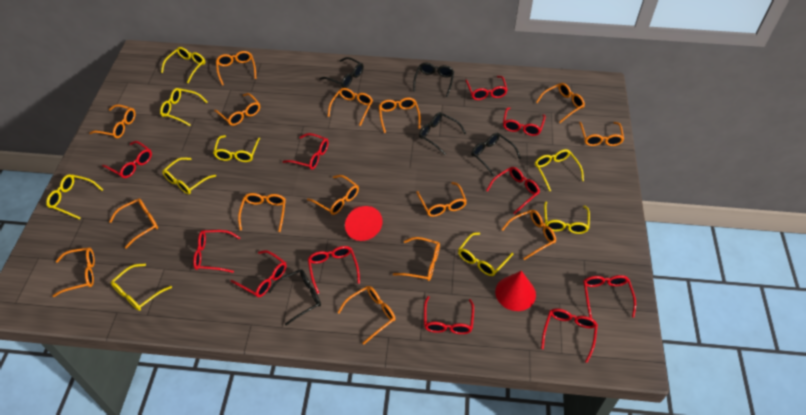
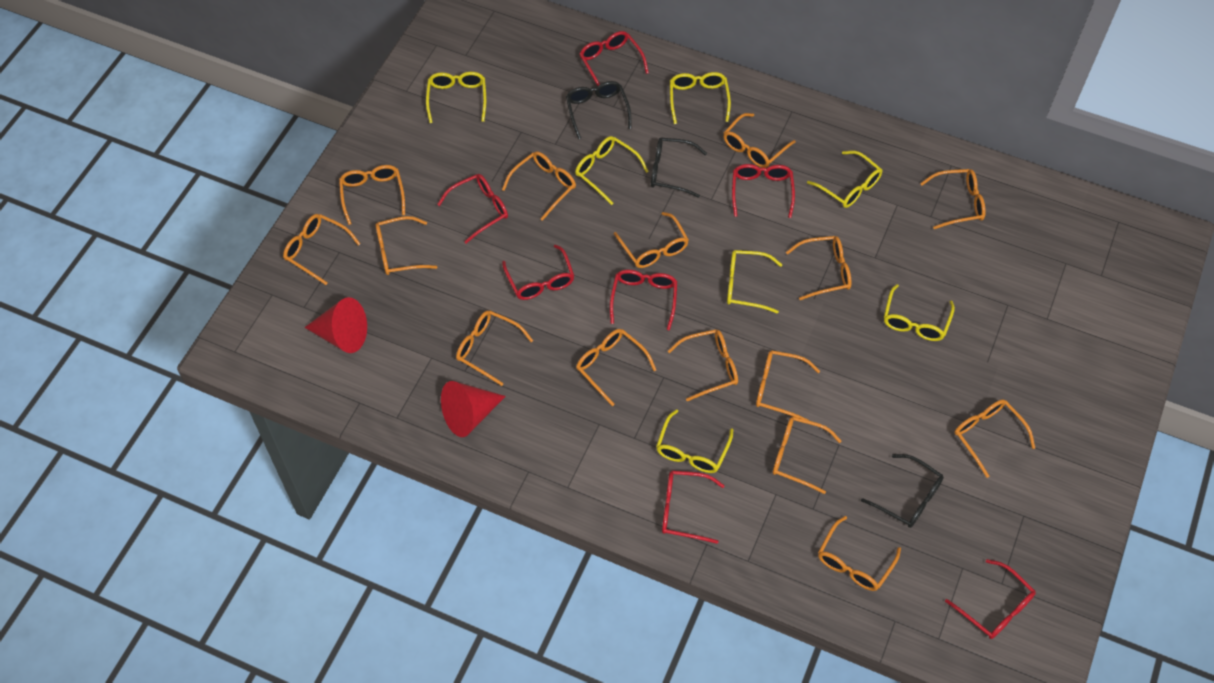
black glasses: 5 -> 3
red glasses: 11 -> 7
yellow glasses: 9 -> 7

